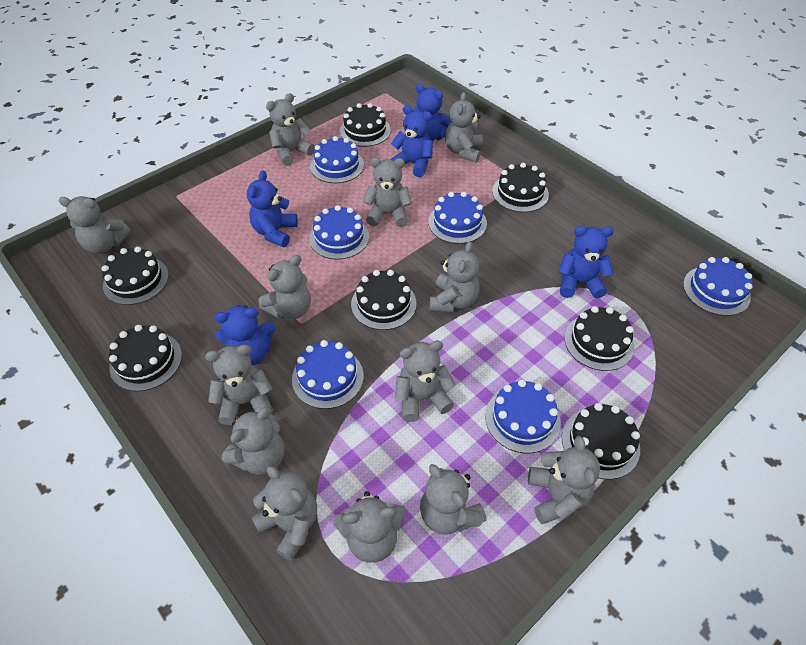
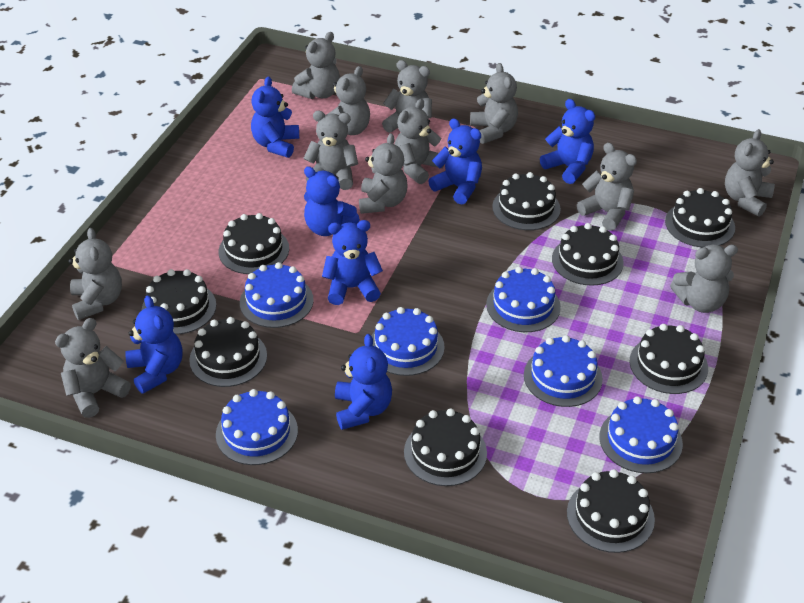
black cake: 7 -> 9
blue teddy bear: 5 -> 7
grey teddy bear: 13 -> 12

